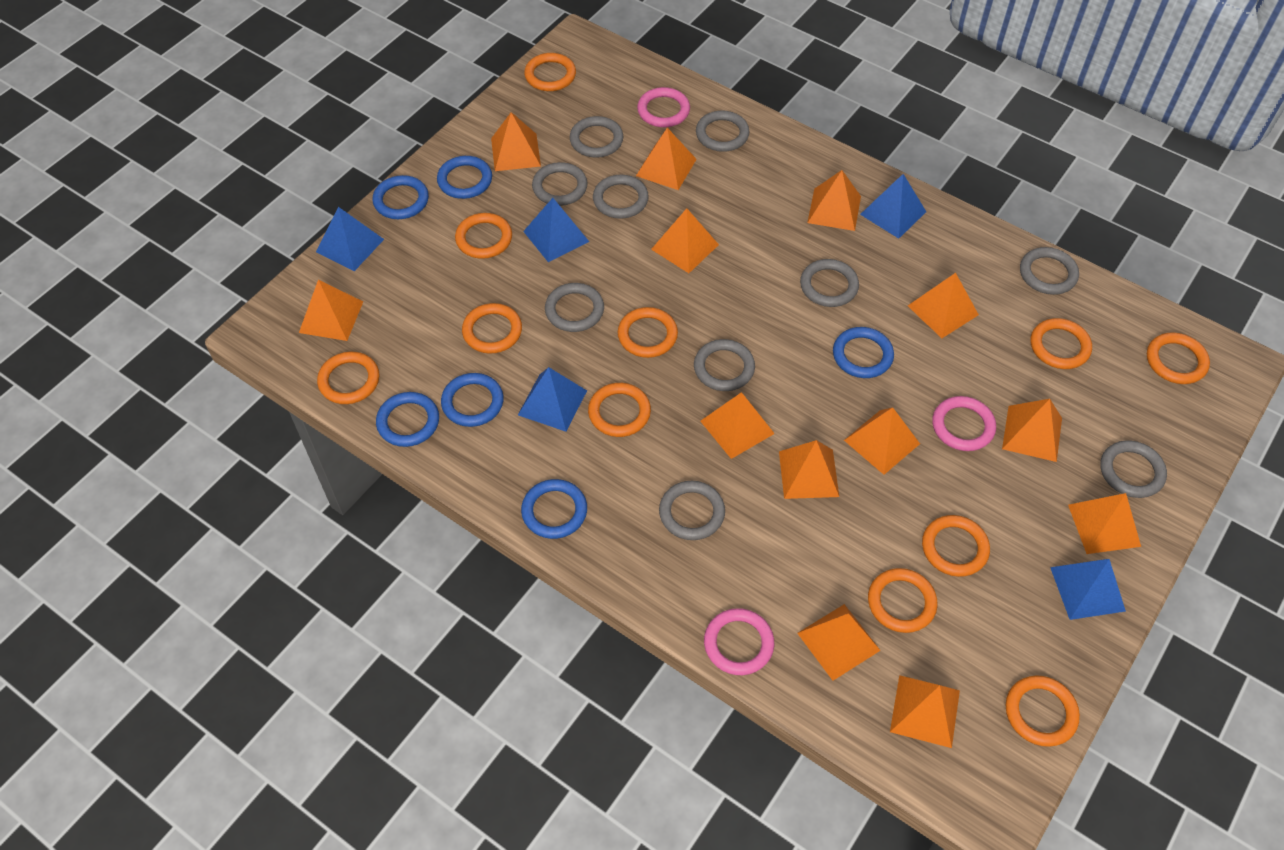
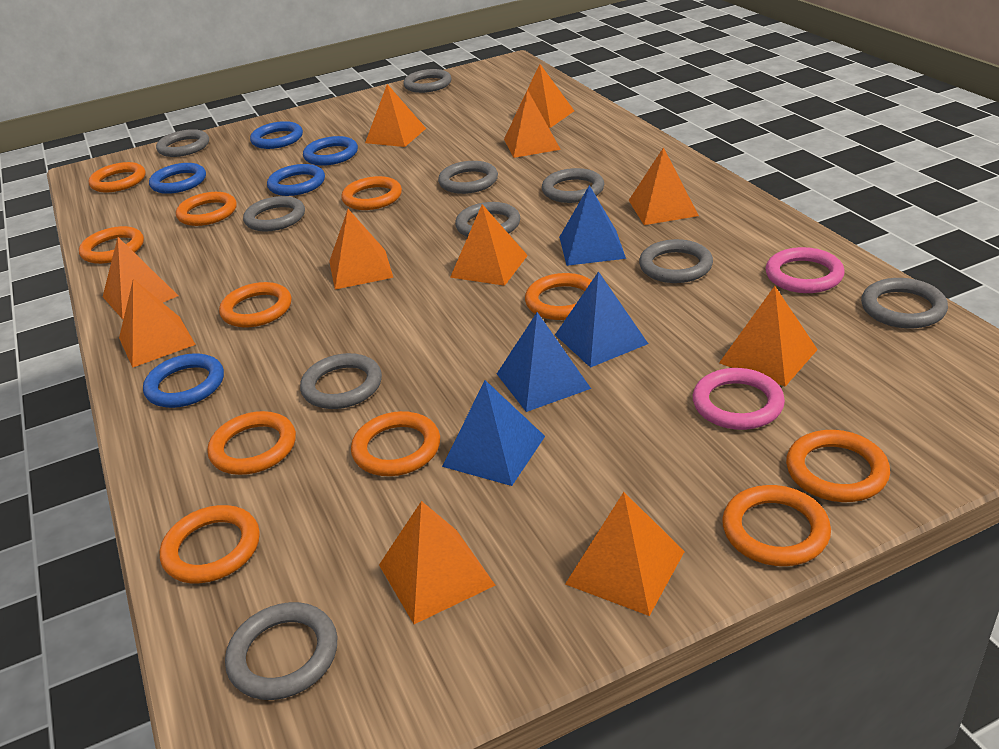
blue pyramid: 5 -> 4
blue ring: 6 -> 5
orange pyramid: 13 -> 11
pink ring: 3 -> 2

